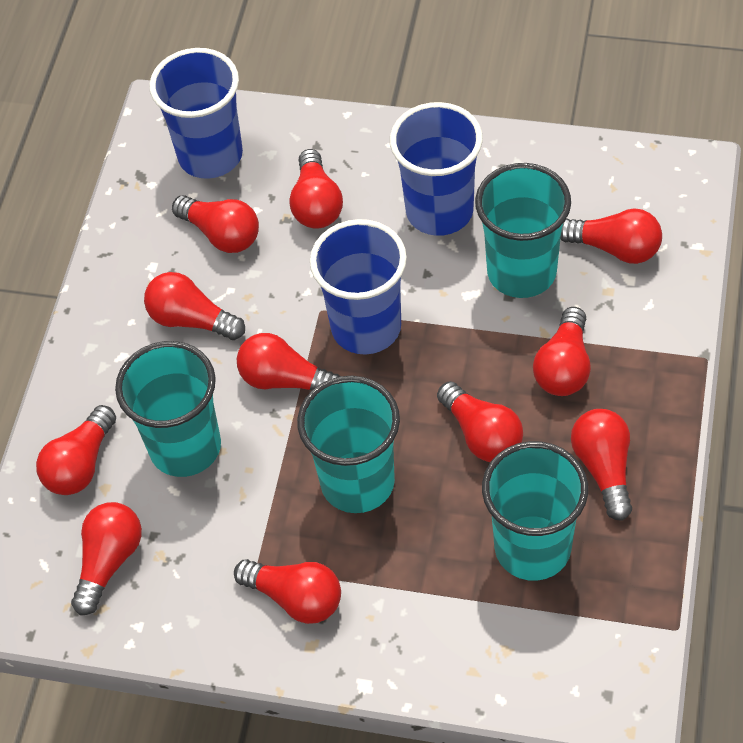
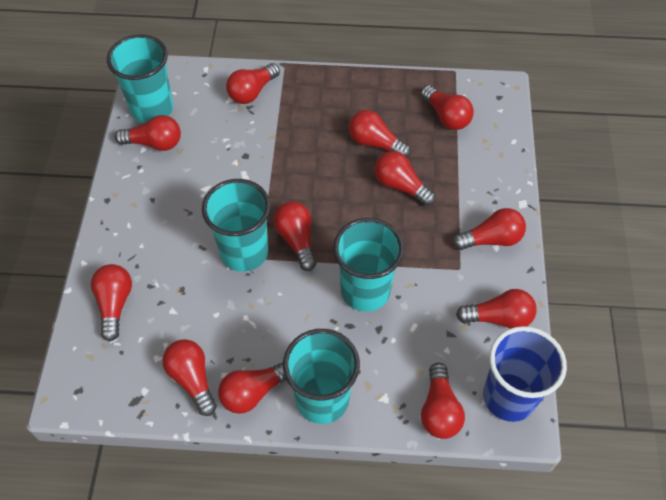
blue cup: 3 -> 1
red light bulb: 11 -> 12

